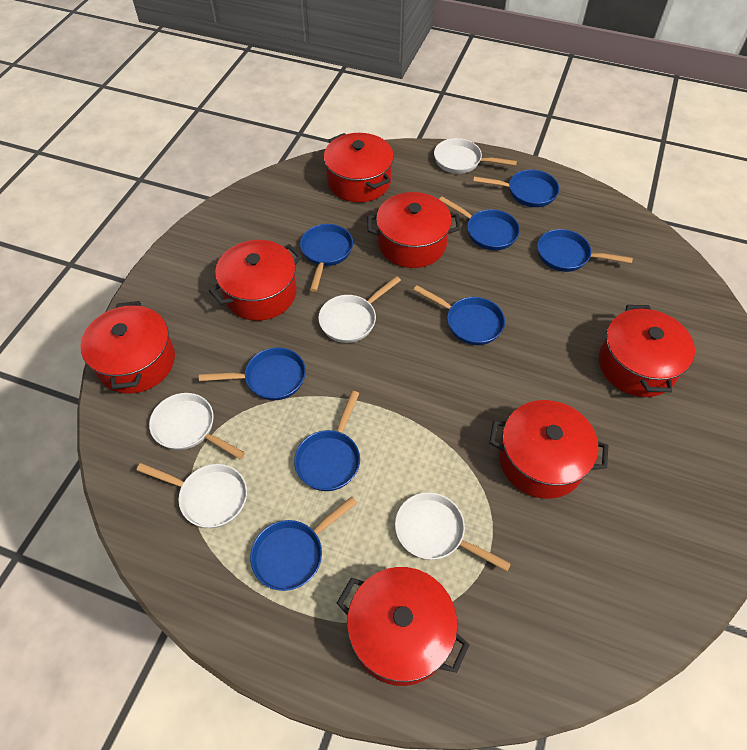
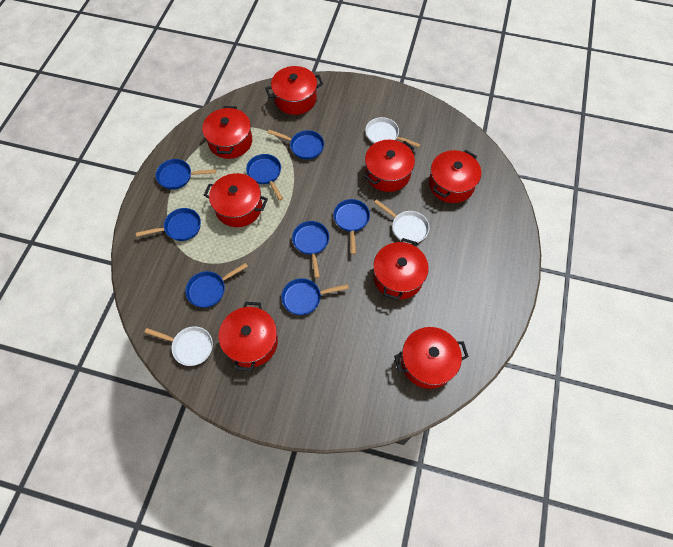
red pot: 7 -> 8
white pan: 5 -> 3

